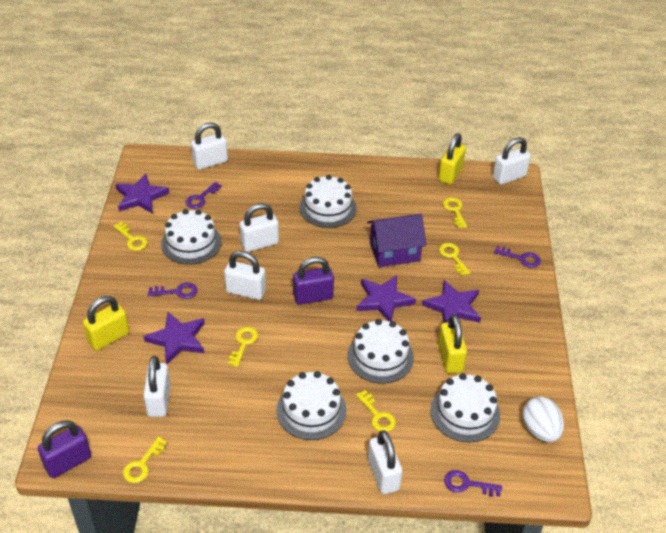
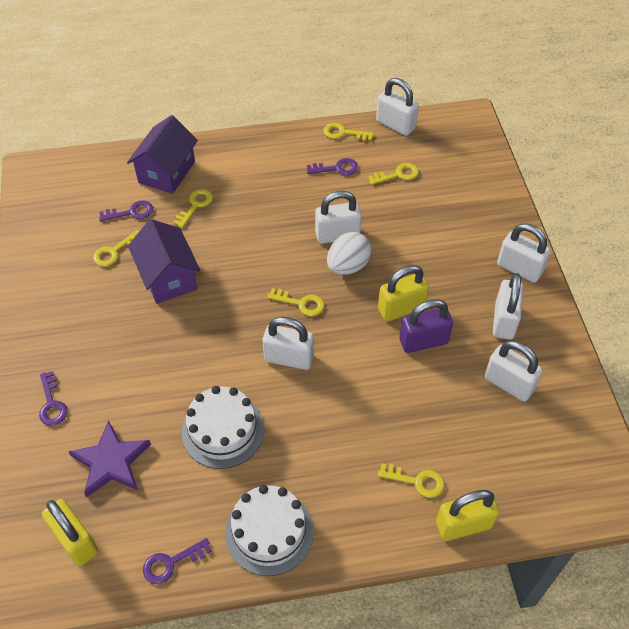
purple house: 1 -> 2
purple padlock: 2 -> 1
purple star: 4 -> 1
white cake: 5 -> 2

